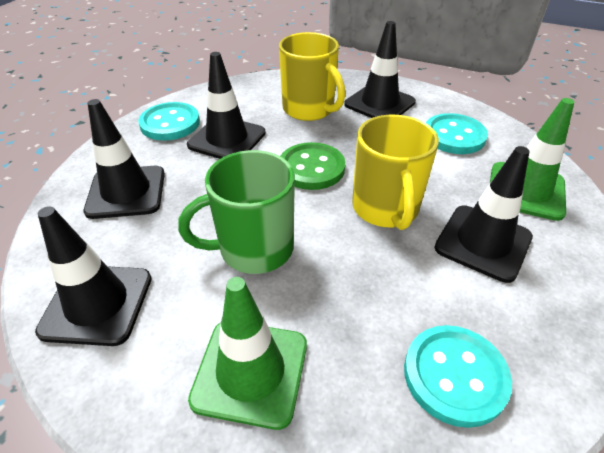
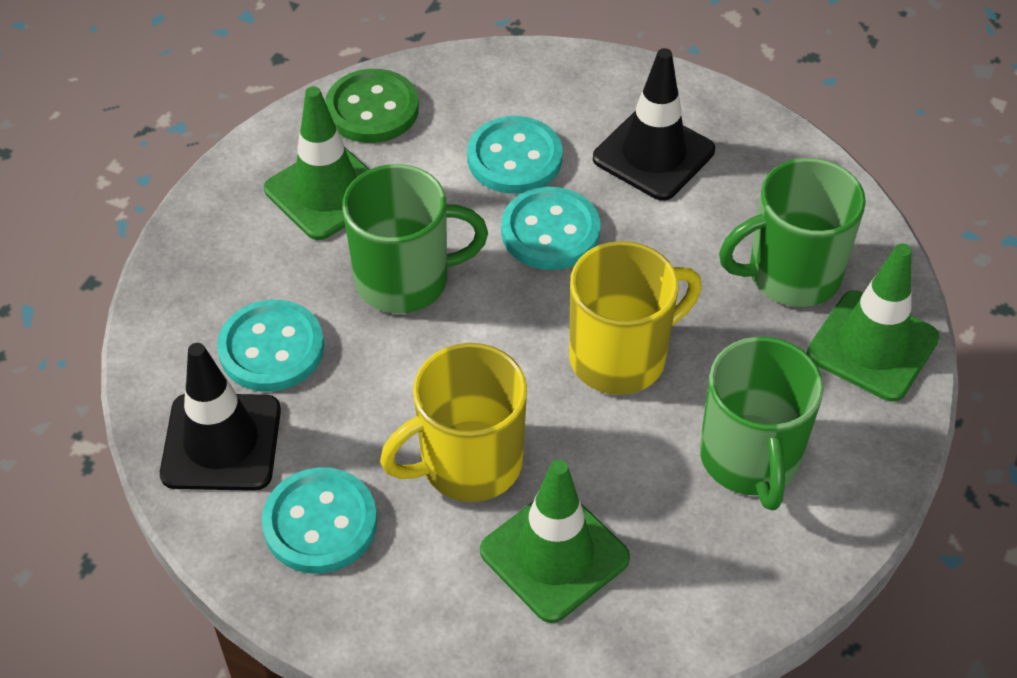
black traffic cone: 5 -> 2
green mug: 1 -> 3
green traffic cone: 2 -> 3
turquoise button: 3 -> 4

